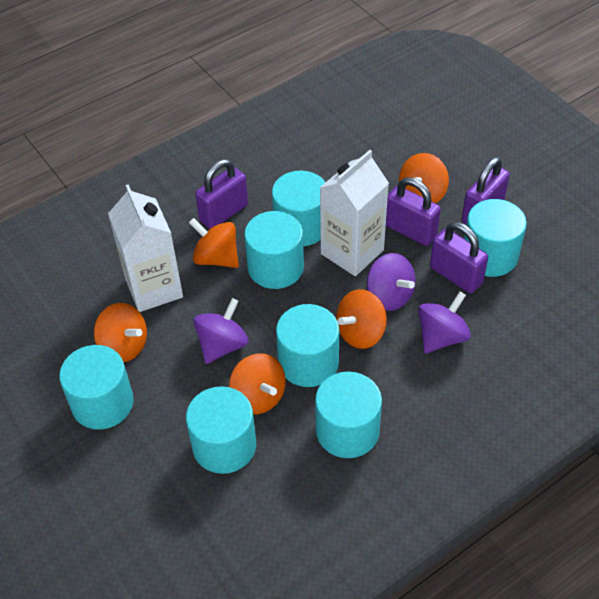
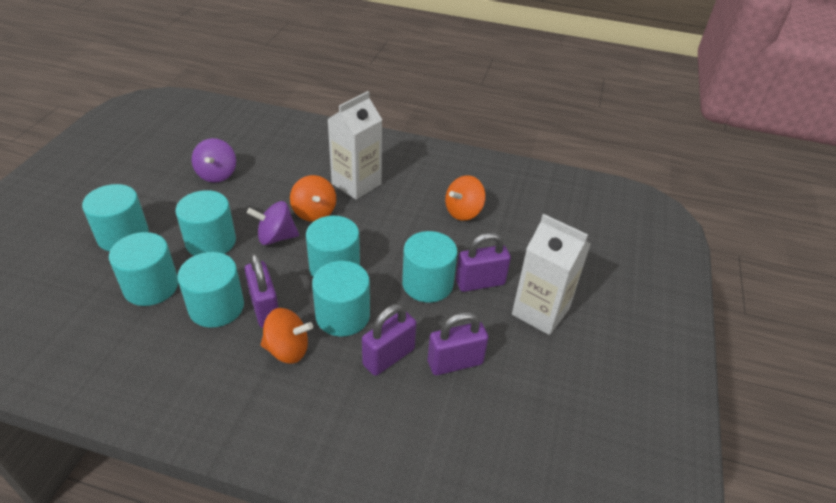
orange spinning top: 5 -> 3
purple spinning top: 3 -> 2

